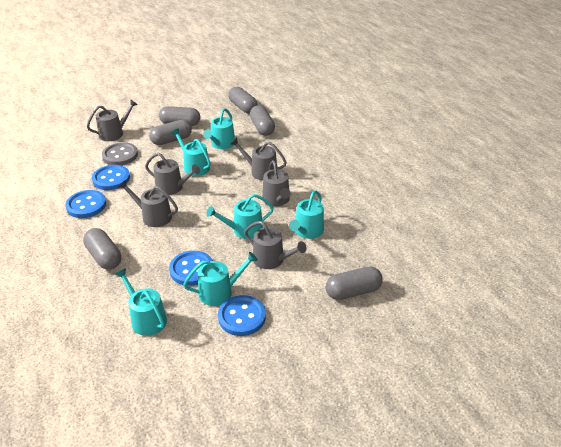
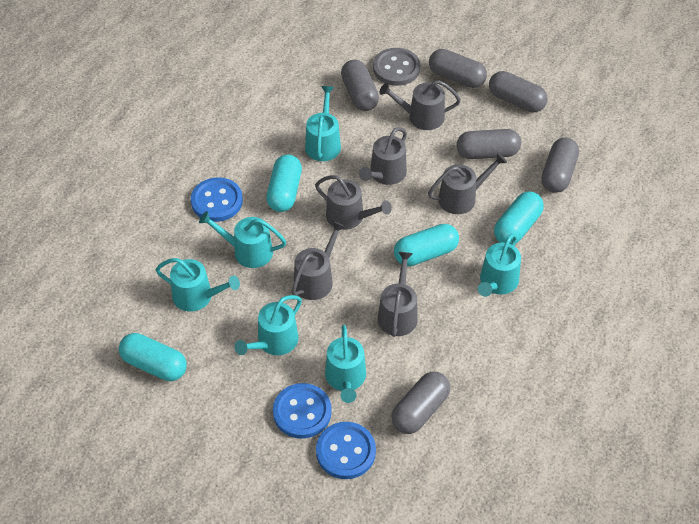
blue button: 4 -> 3
turquoise capsule: 0 -> 4

